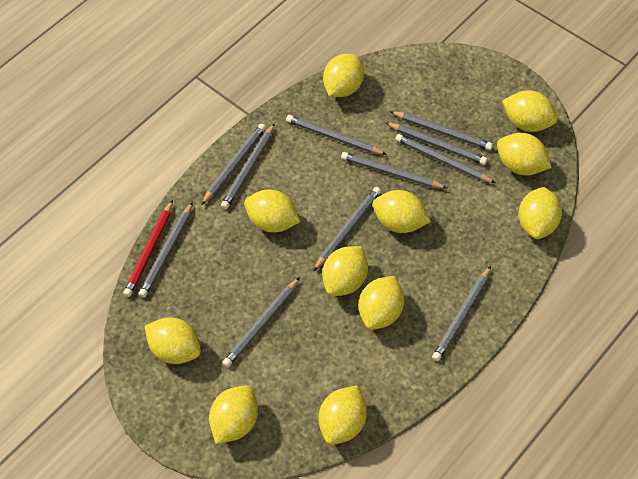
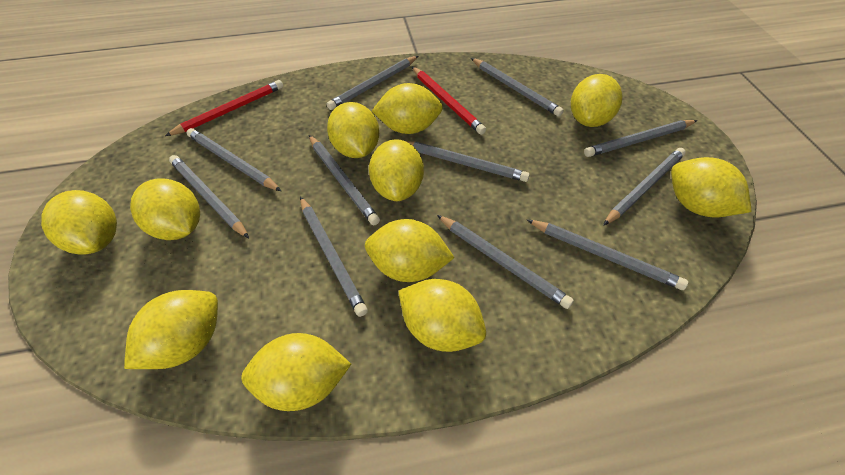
red pencil: 1 -> 2

